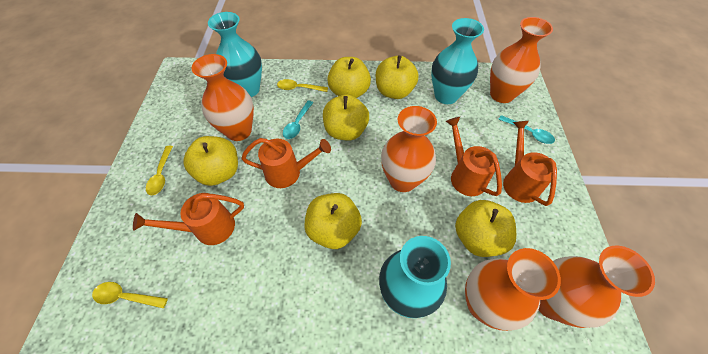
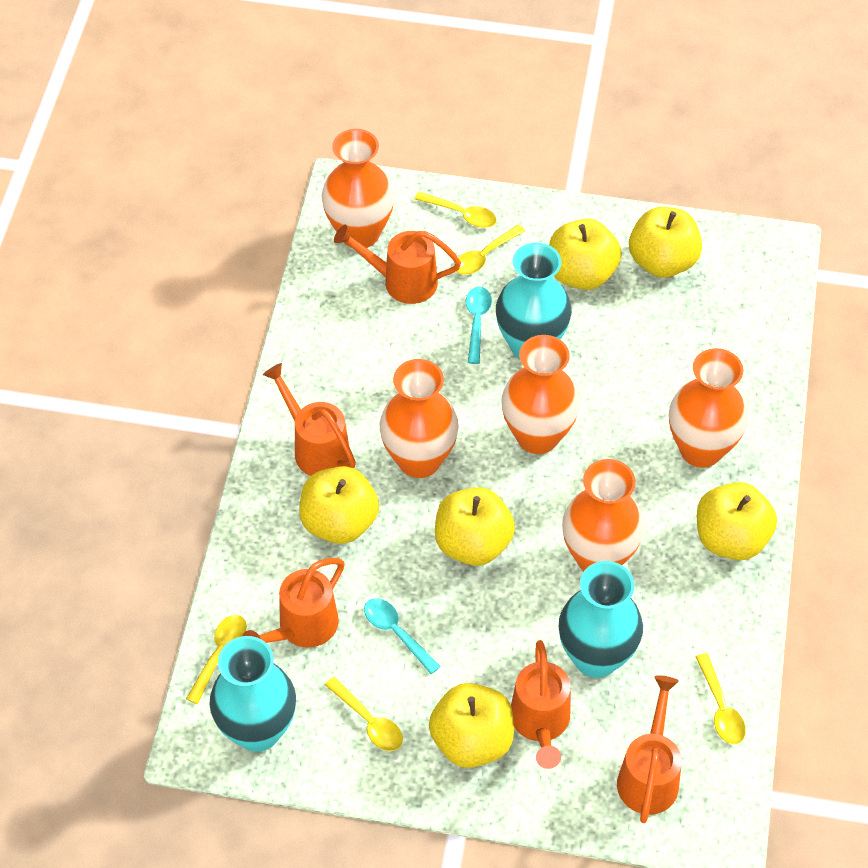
orange watering can: 4 -> 5
yellow spoon: 3 -> 5

